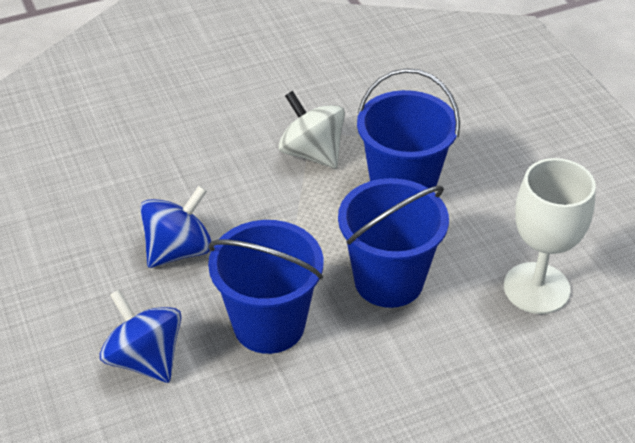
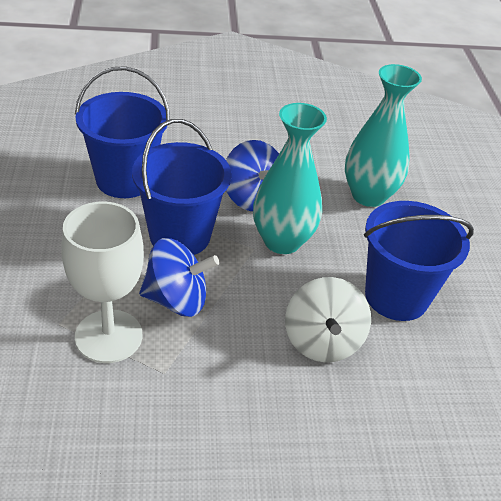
turquoise vase: 0 -> 2

